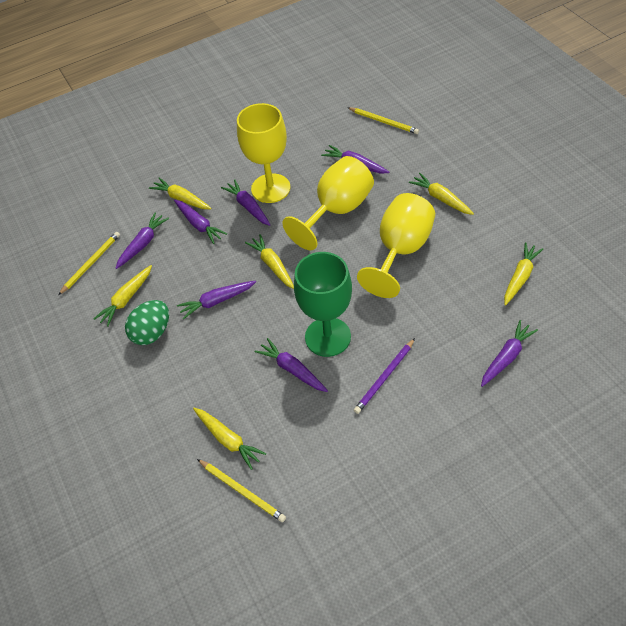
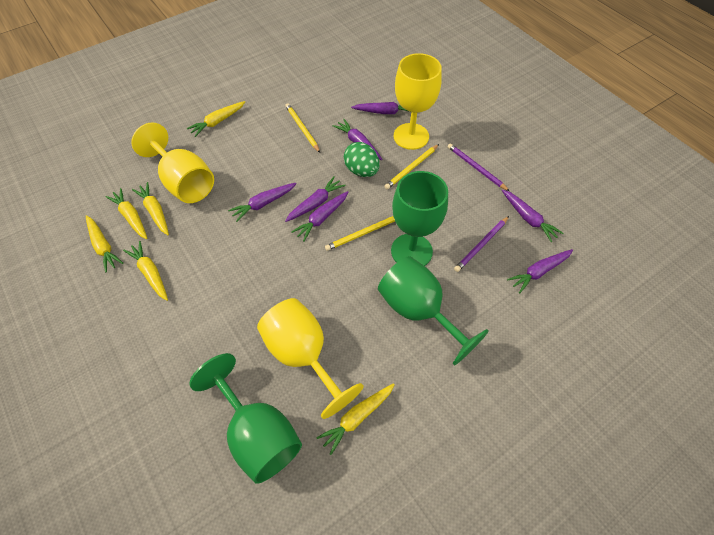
green goblet: 1 -> 3
purple pencil: 1 -> 2

